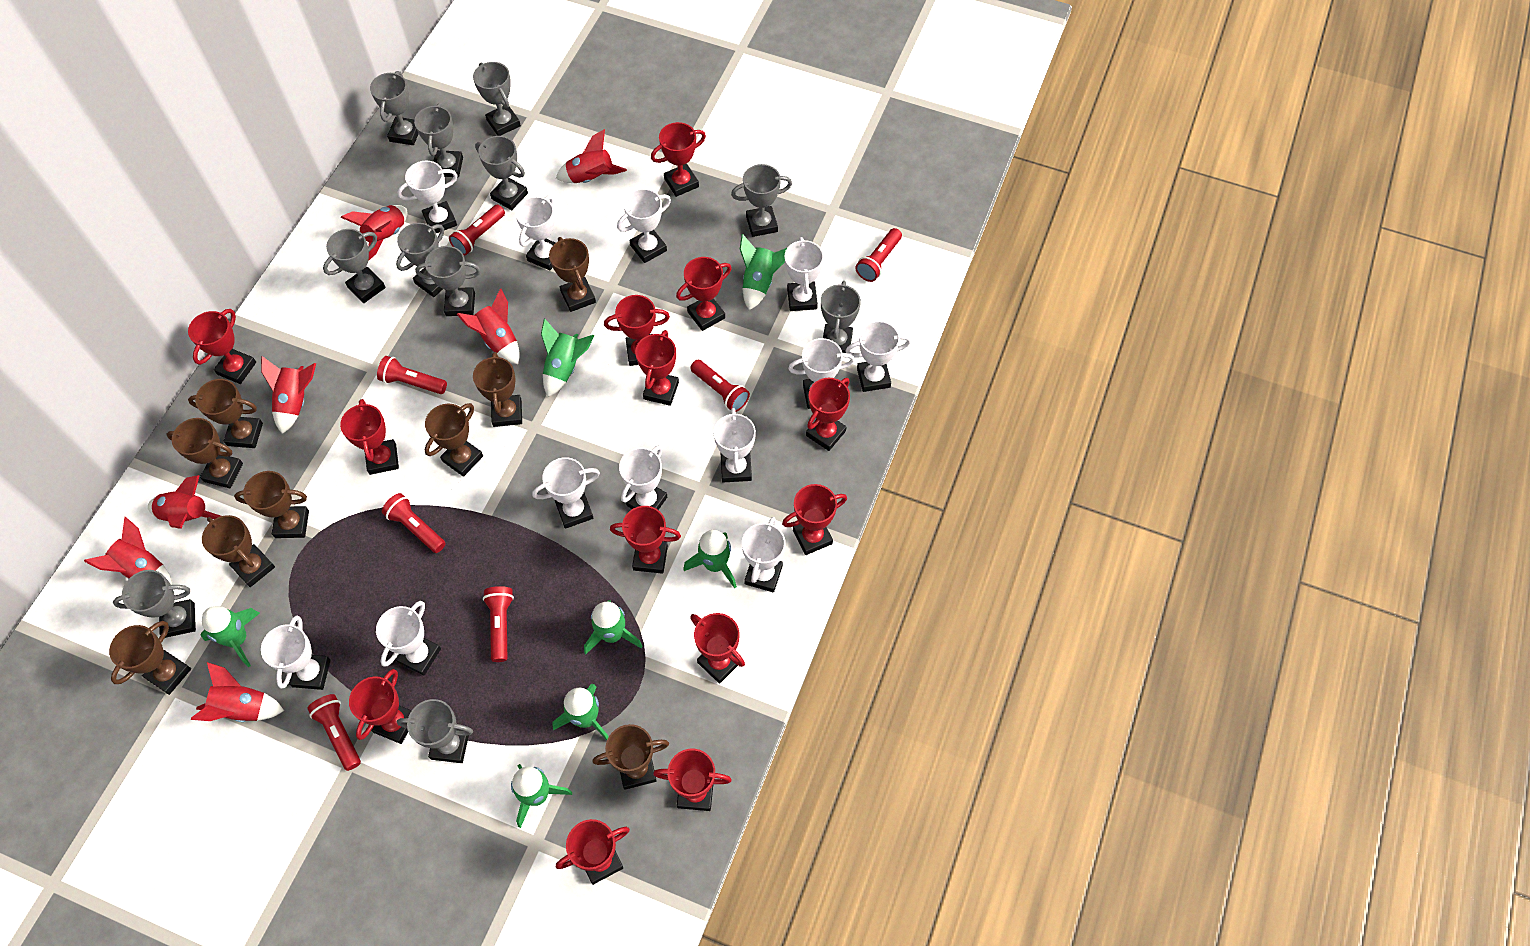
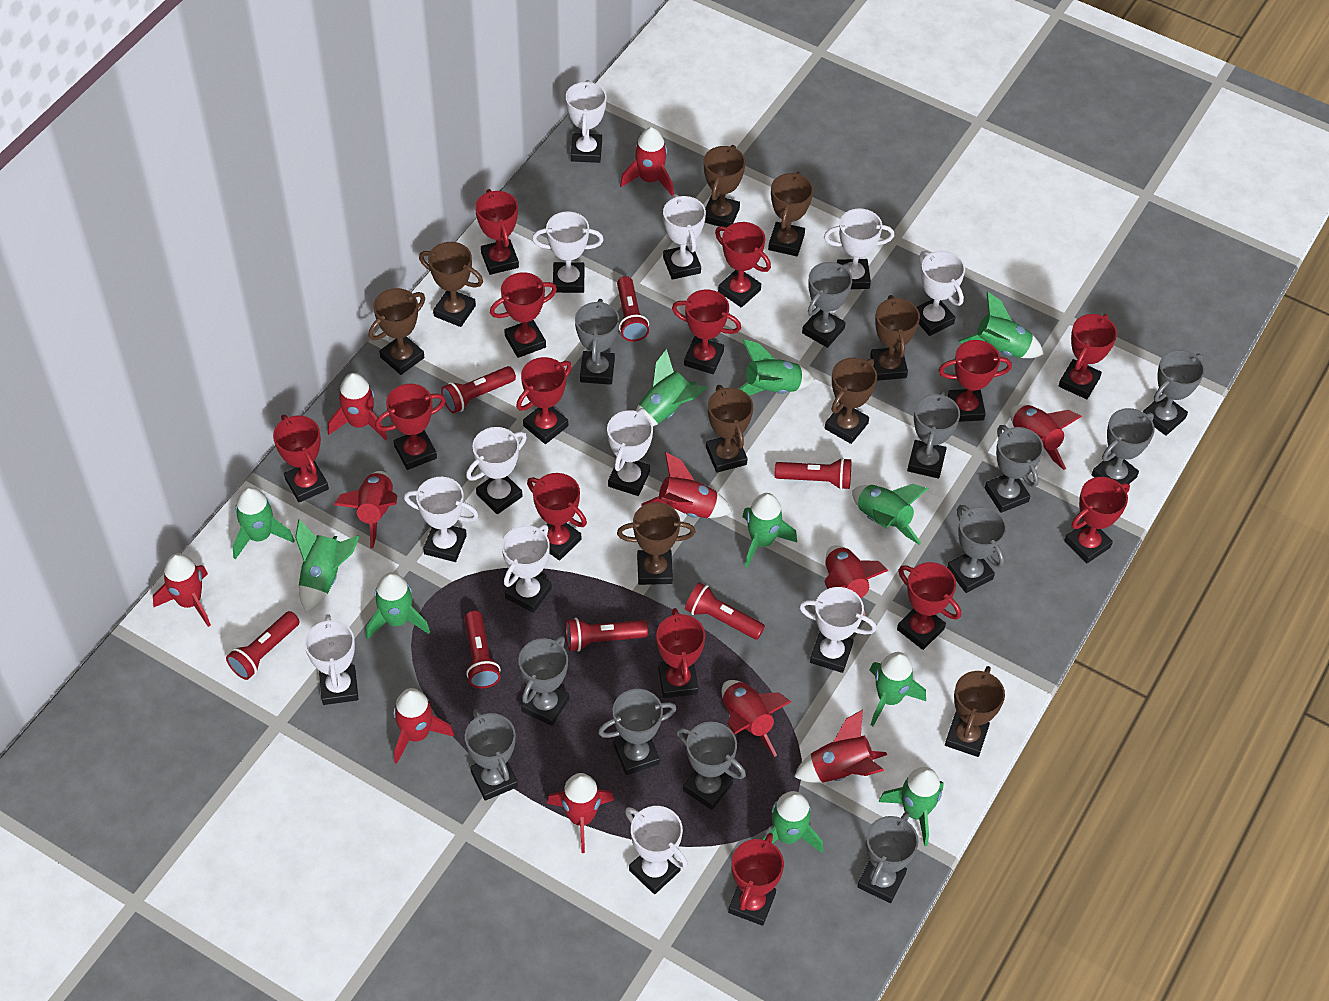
green rocket: 7 -> 11
grey trophy: 11 -> 12
red rocket: 7 -> 11
red trophy: 13 -> 14

